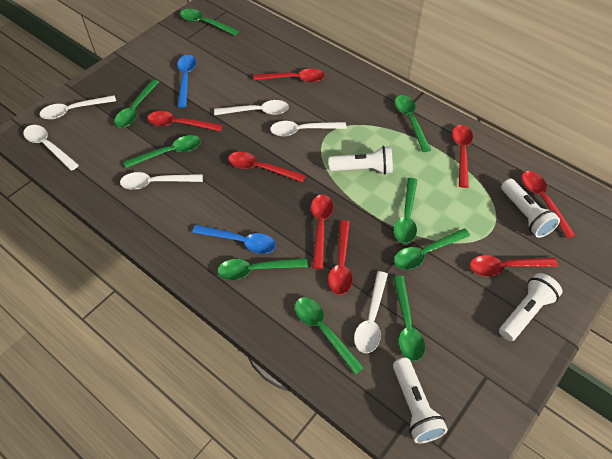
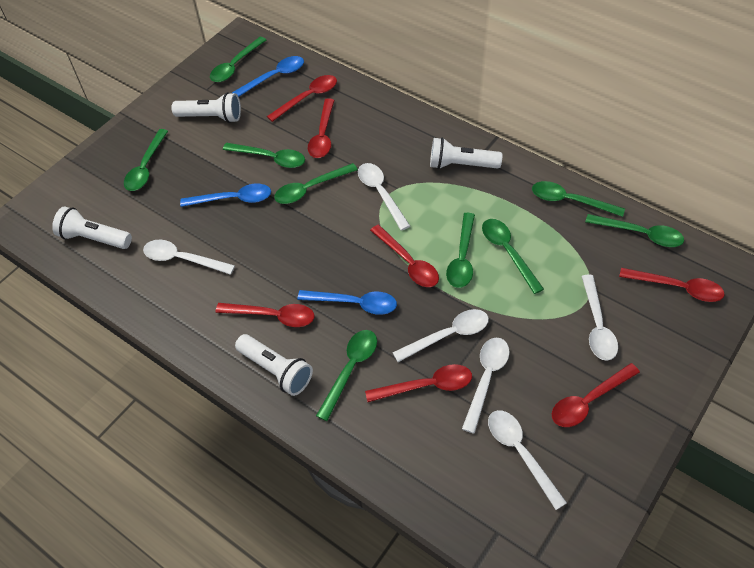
blue spoon: 2 -> 3
red spoon: 8 -> 7

